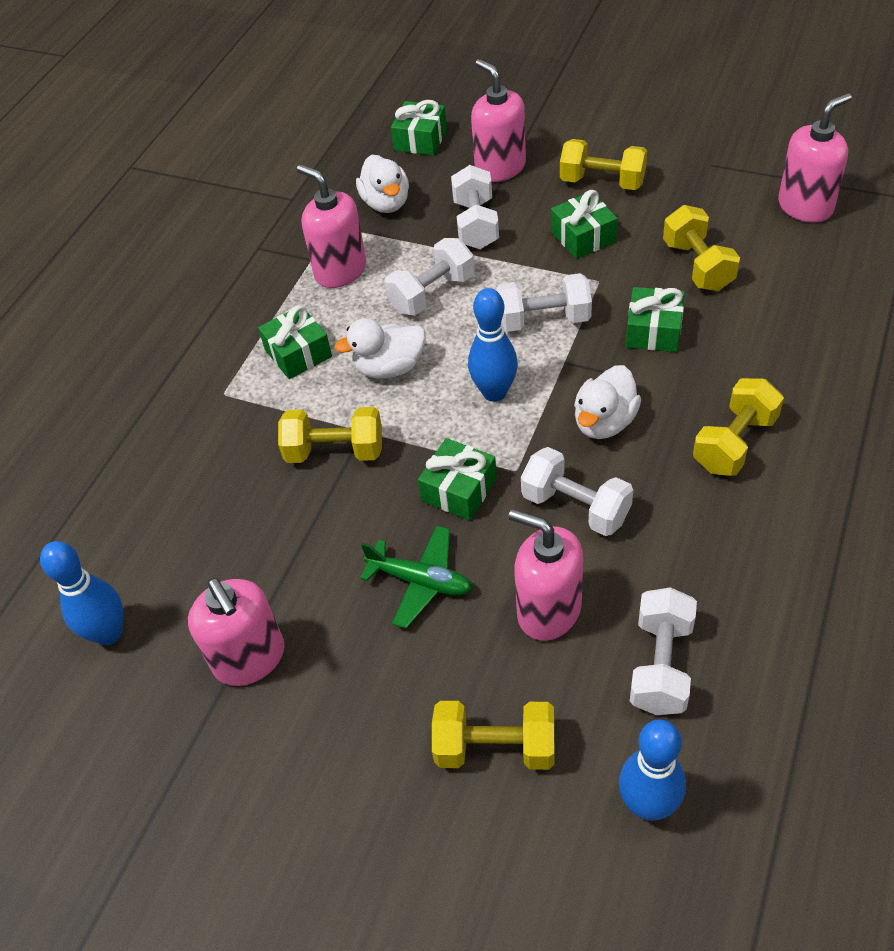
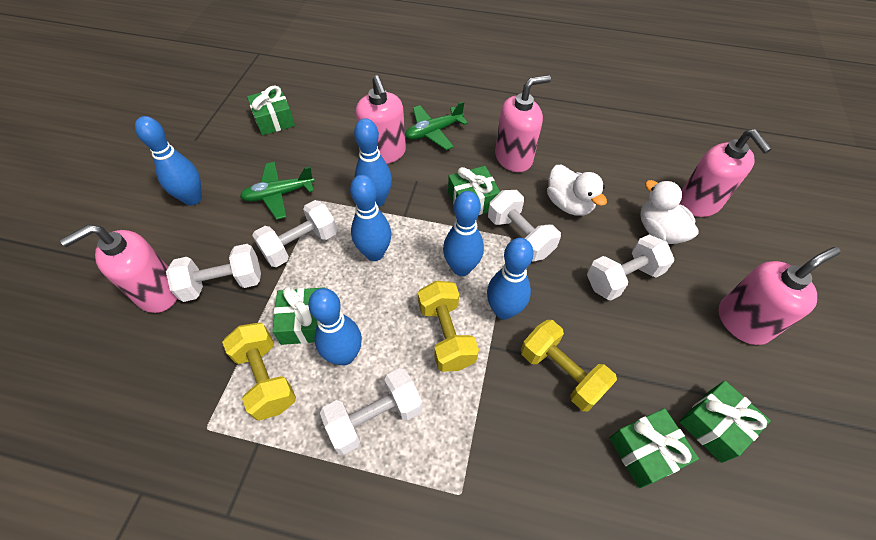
blue bowling pin: 3 -> 6
green plane: 1 -> 2
white duck: 3 -> 2
yellow dumbbell: 5 -> 3

